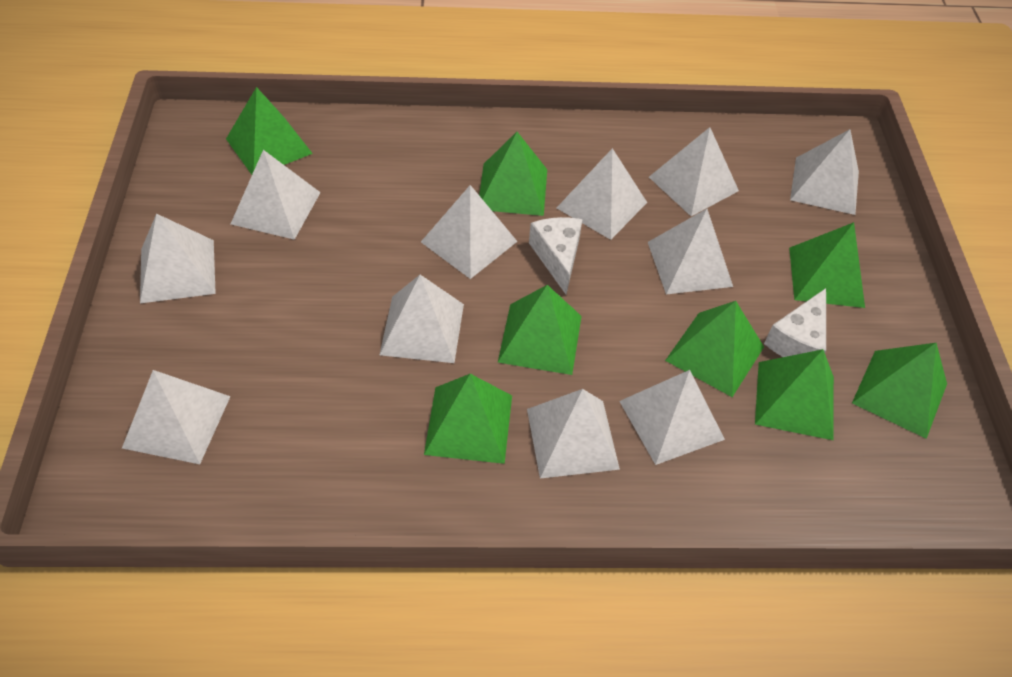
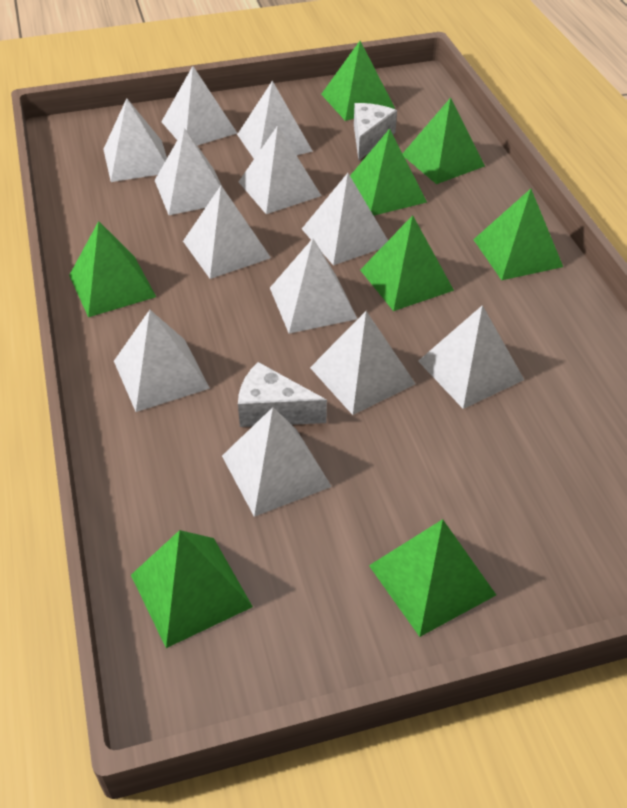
white pyramid: 11 -> 12

